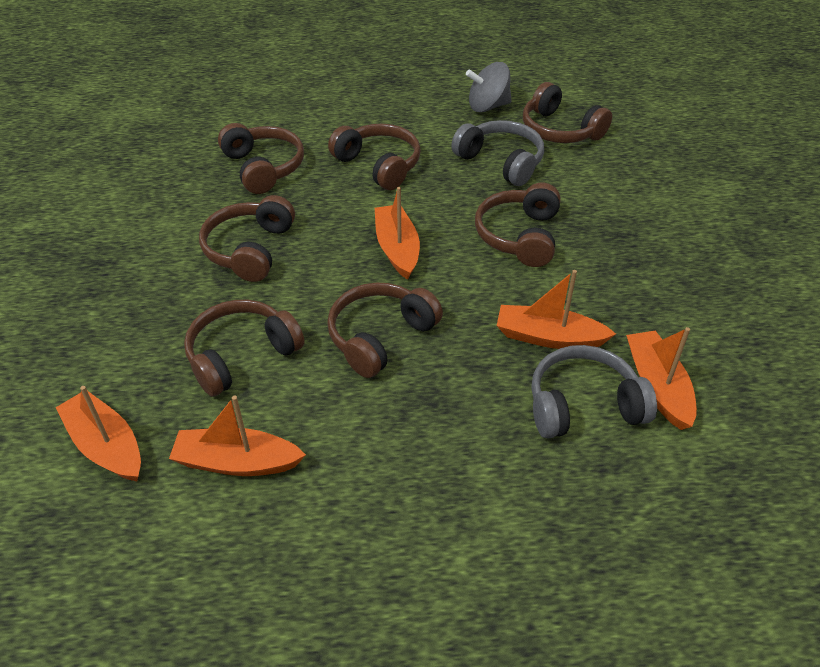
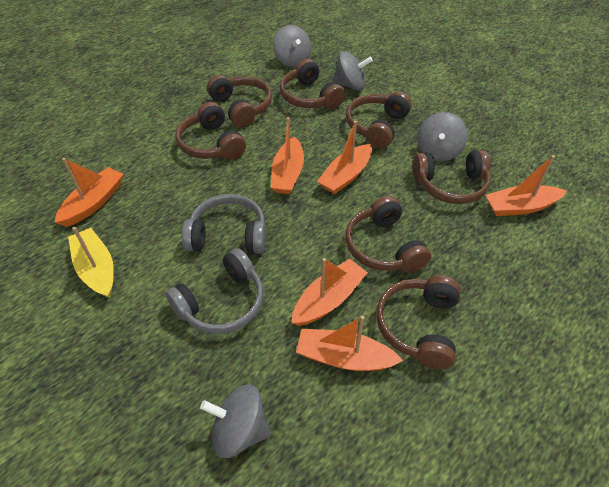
grey spinning top: 1 -> 4
orange boat: 5 -> 6
yellow boat: 0 -> 1

